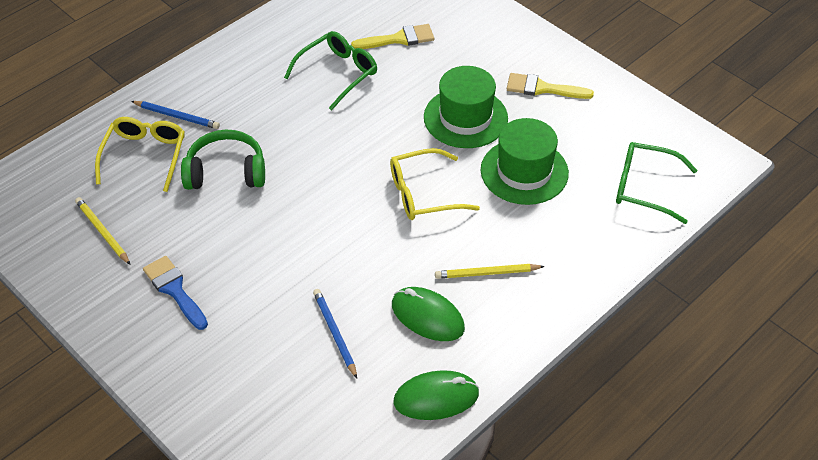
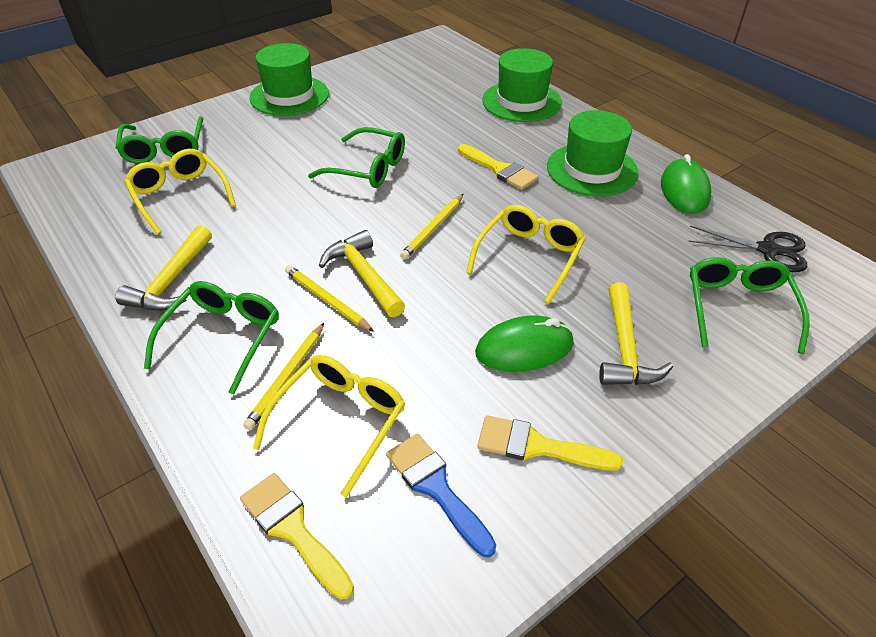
black scissors: 0 -> 1
blue pencil: 2 -> 0
green glasses: 2 -> 4
green hat: 2 -> 3
green headphones: 1 -> 0
yellow brush: 2 -> 3
yellow glasses: 2 -> 3
yellow hammer: 0 -> 3
yellow pencil: 2 -> 3

